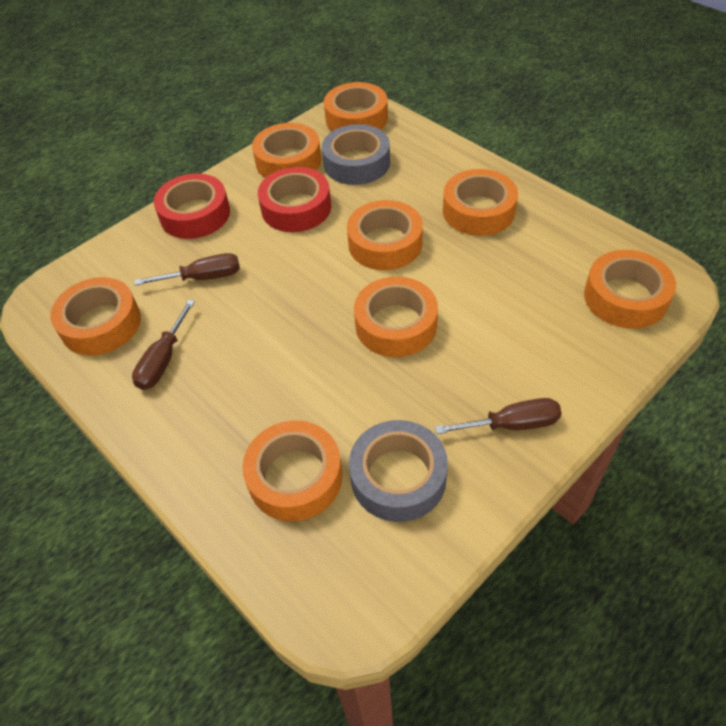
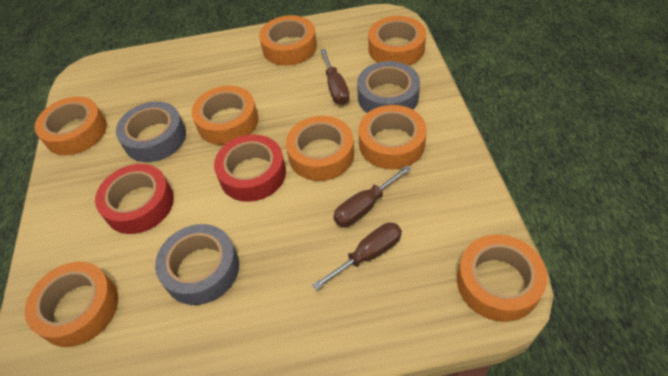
grey tape: 2 -> 3

